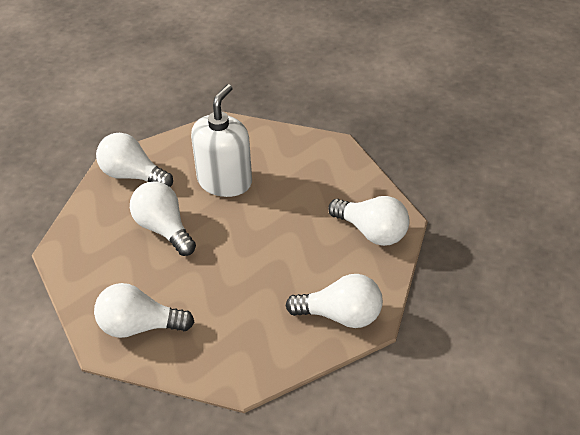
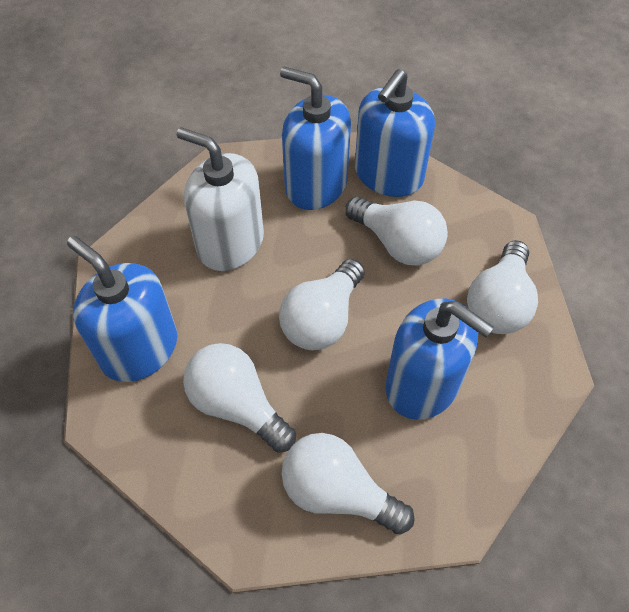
blue soap dispenser: 0 -> 4

